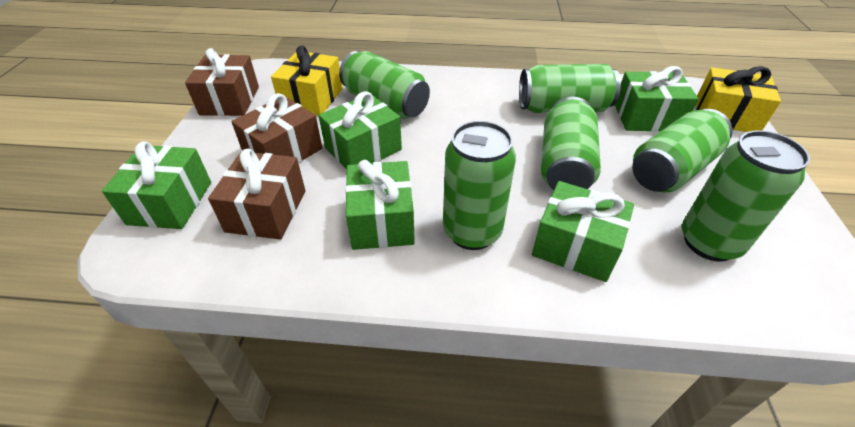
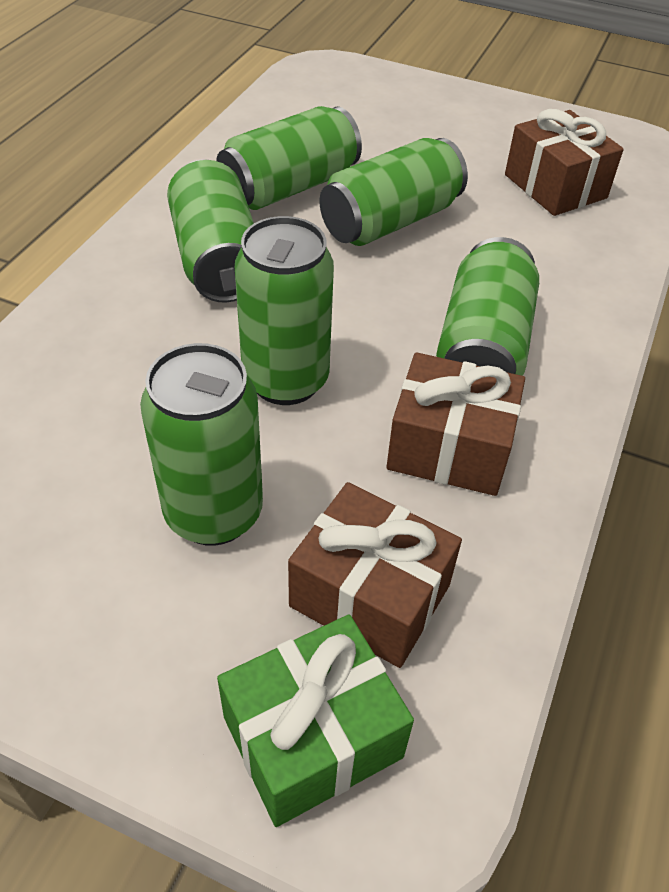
green gift: 5 -> 1
yellow gift: 2 -> 0

